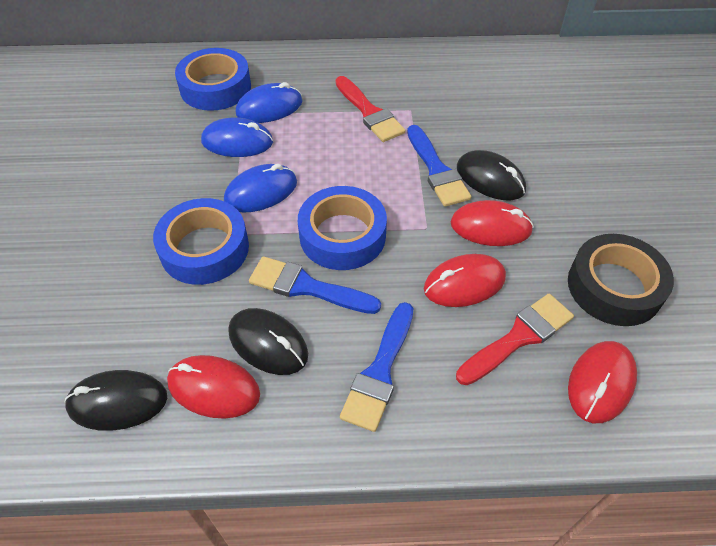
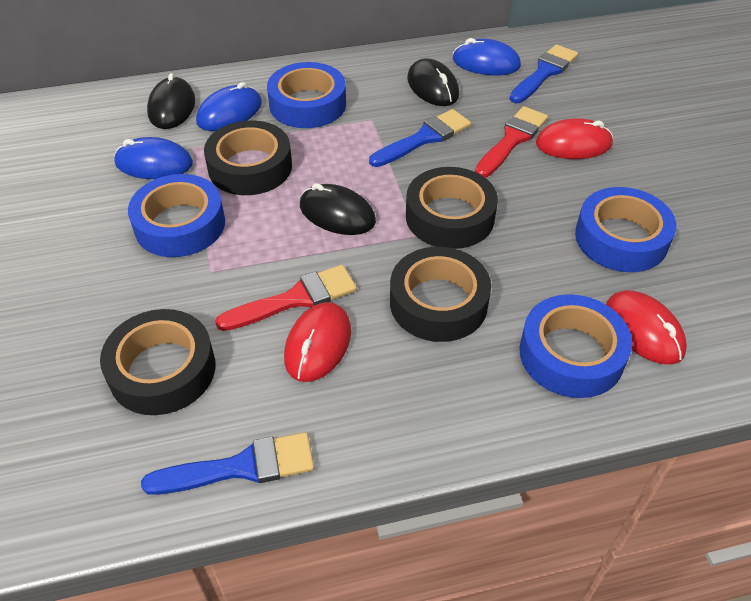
black tape: 1 -> 4
blue tape: 3 -> 4
red mouse: 4 -> 3

